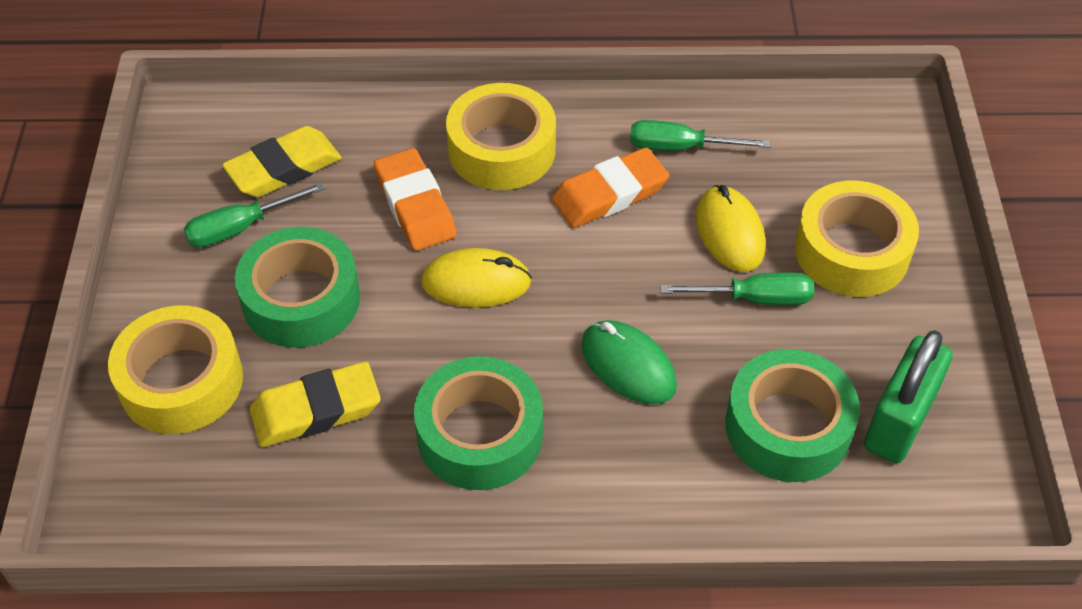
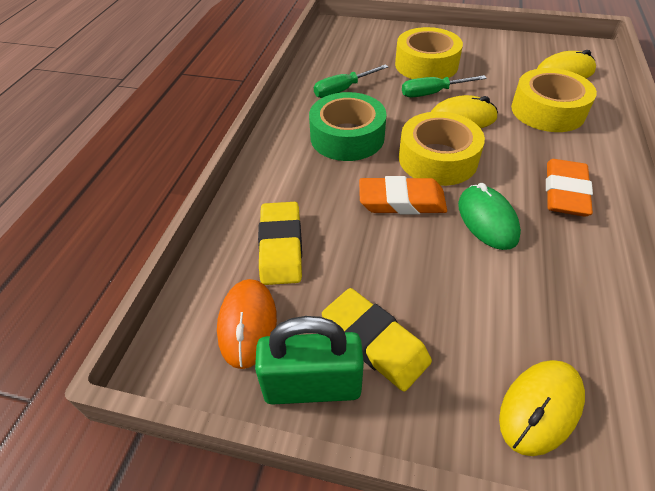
green screwdriver: 3 -> 2
green tape: 3 -> 1
orange mouse: 0 -> 1
yellow mouse: 2 -> 3

